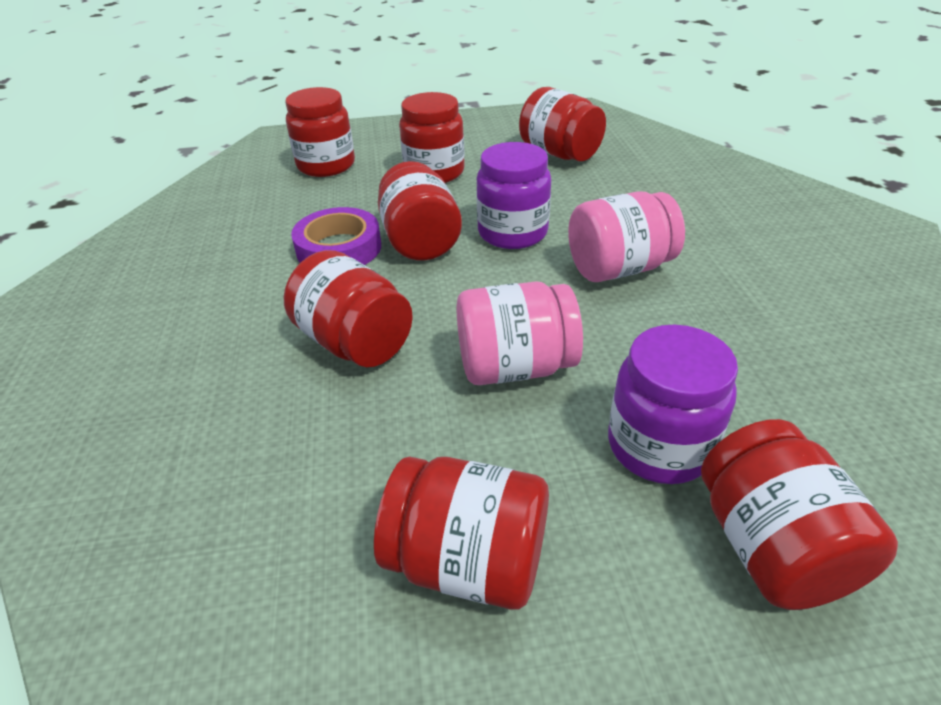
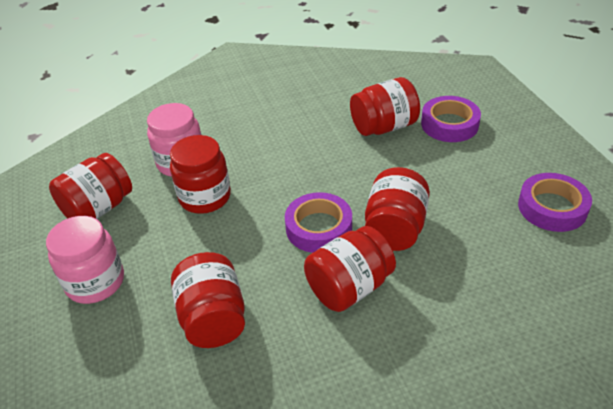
purple jar: 2 -> 0
purple tape: 1 -> 3
red jar: 7 -> 6

